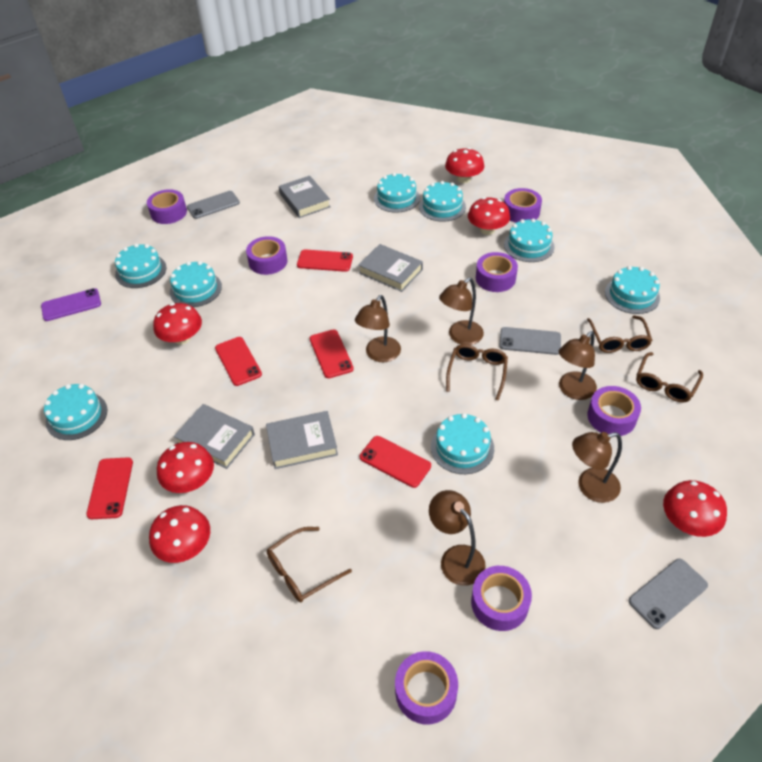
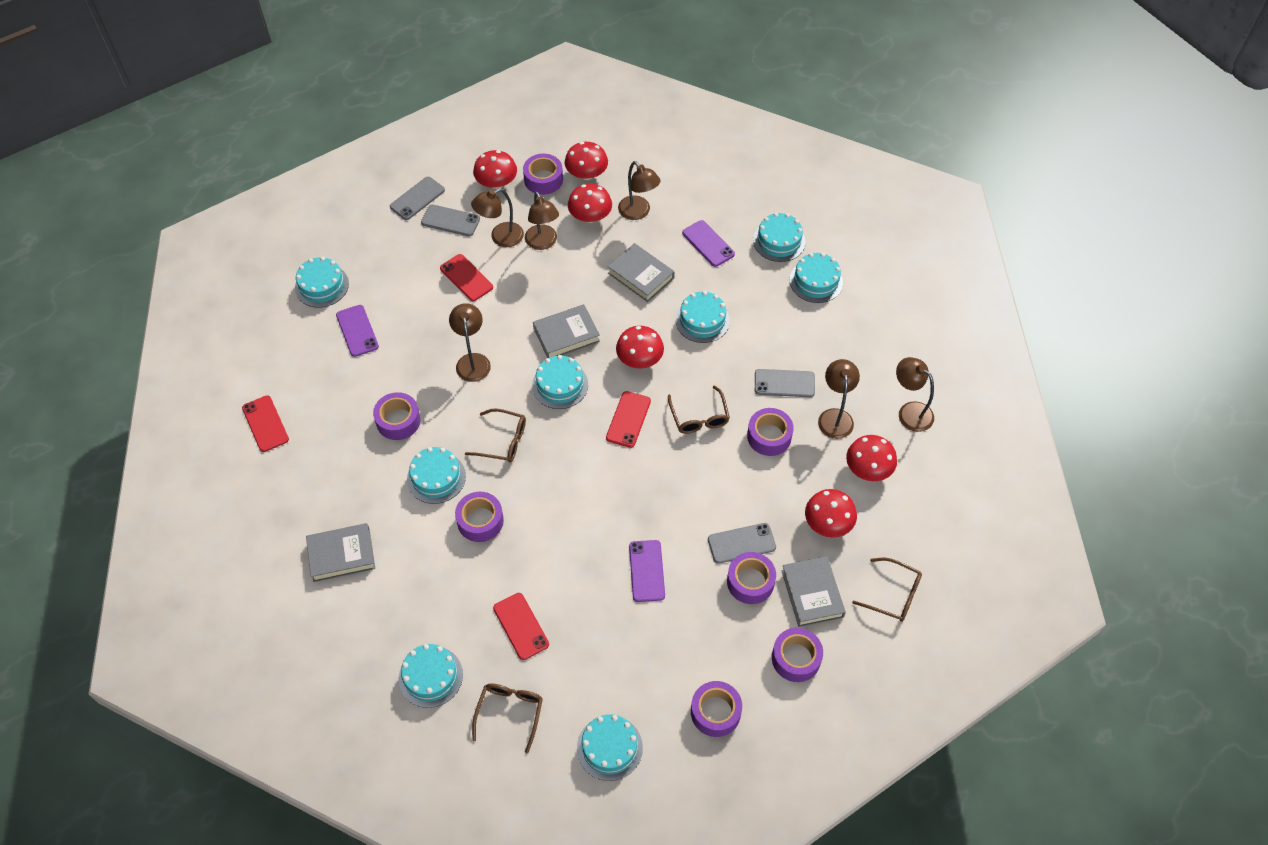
brown lamp: 5 -> 6
grey phone: 3 -> 4
purple phone: 1 -> 3
red phone: 5 -> 4

